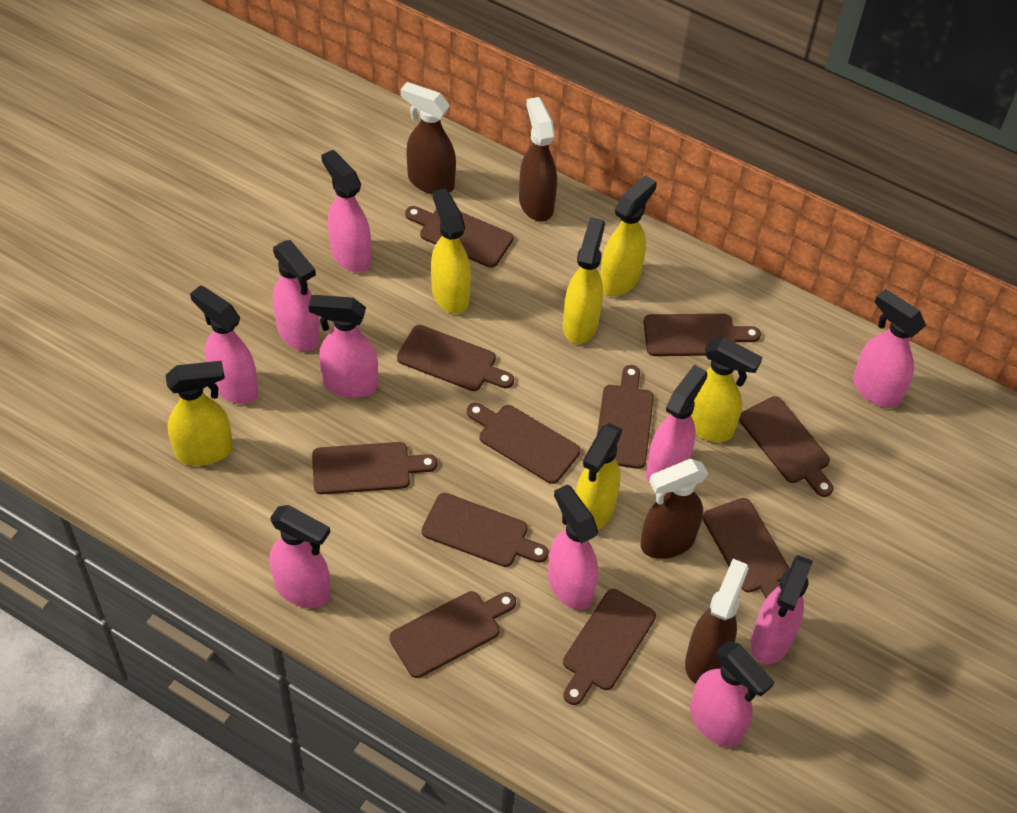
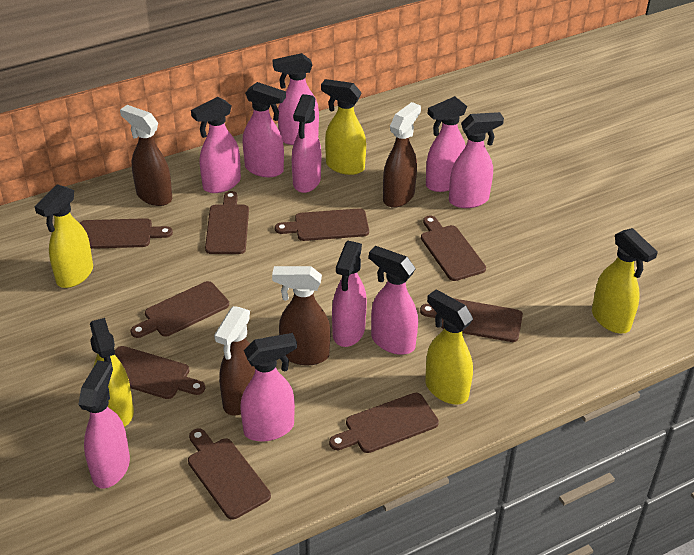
brown cutting board: 11 -> 9
yellow spray bottle: 6 -> 5

